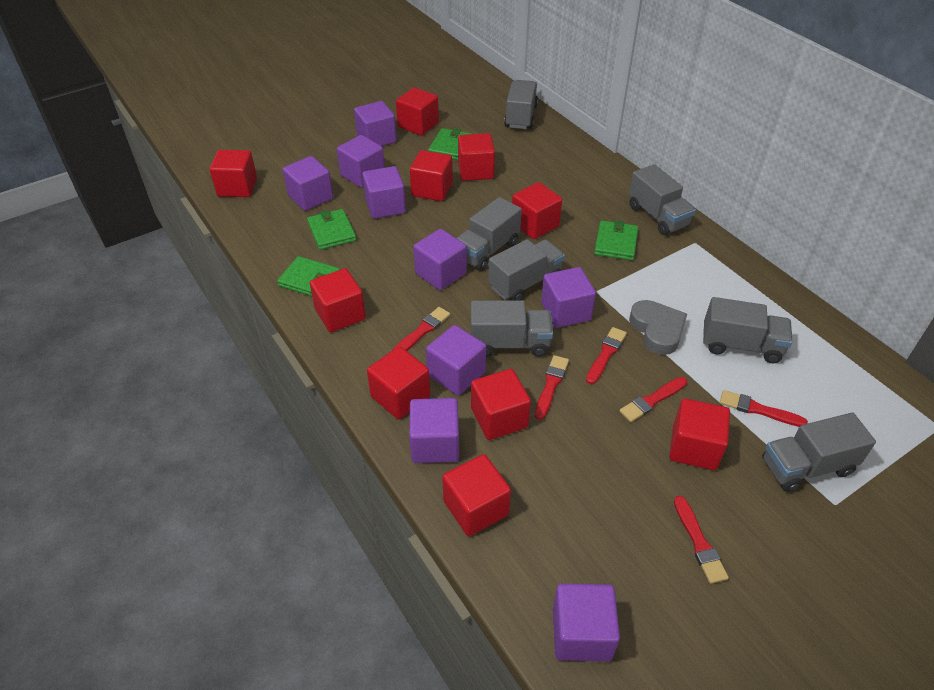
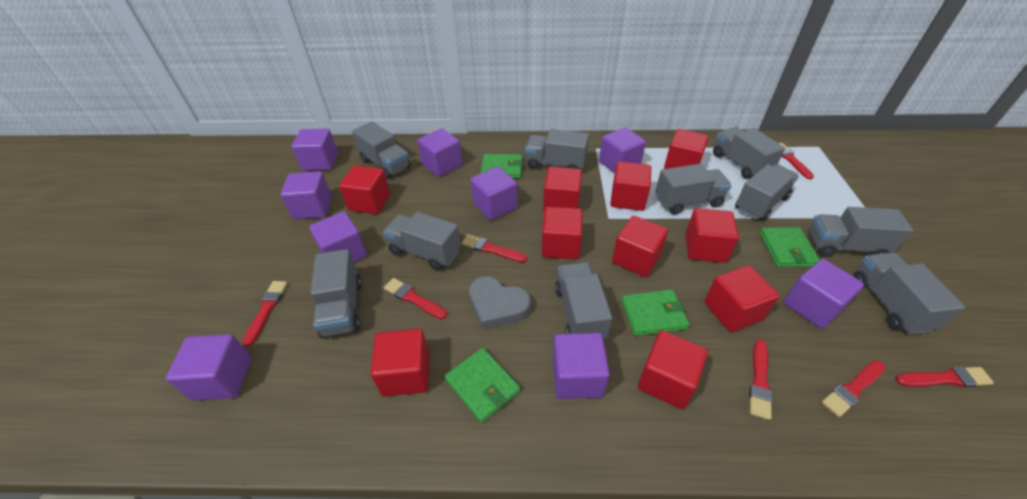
grey truck: 7 -> 10
red brush: 6 -> 7

